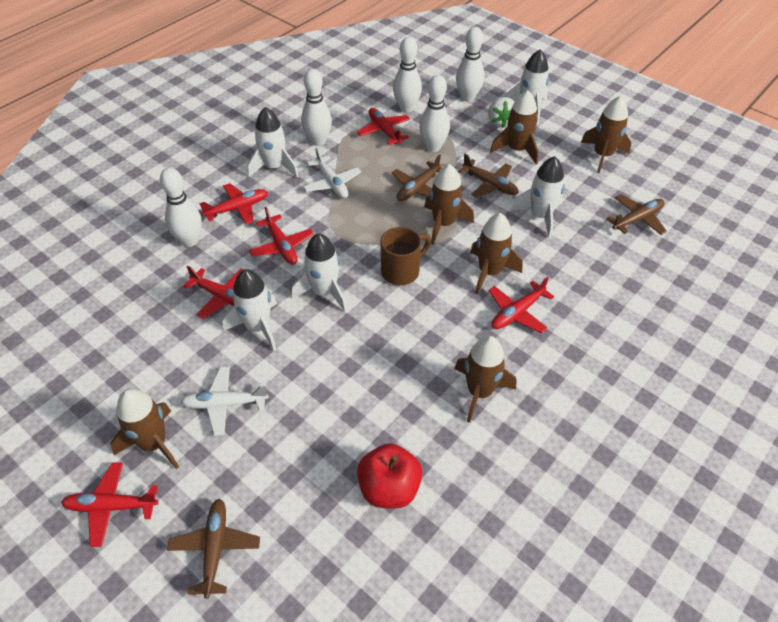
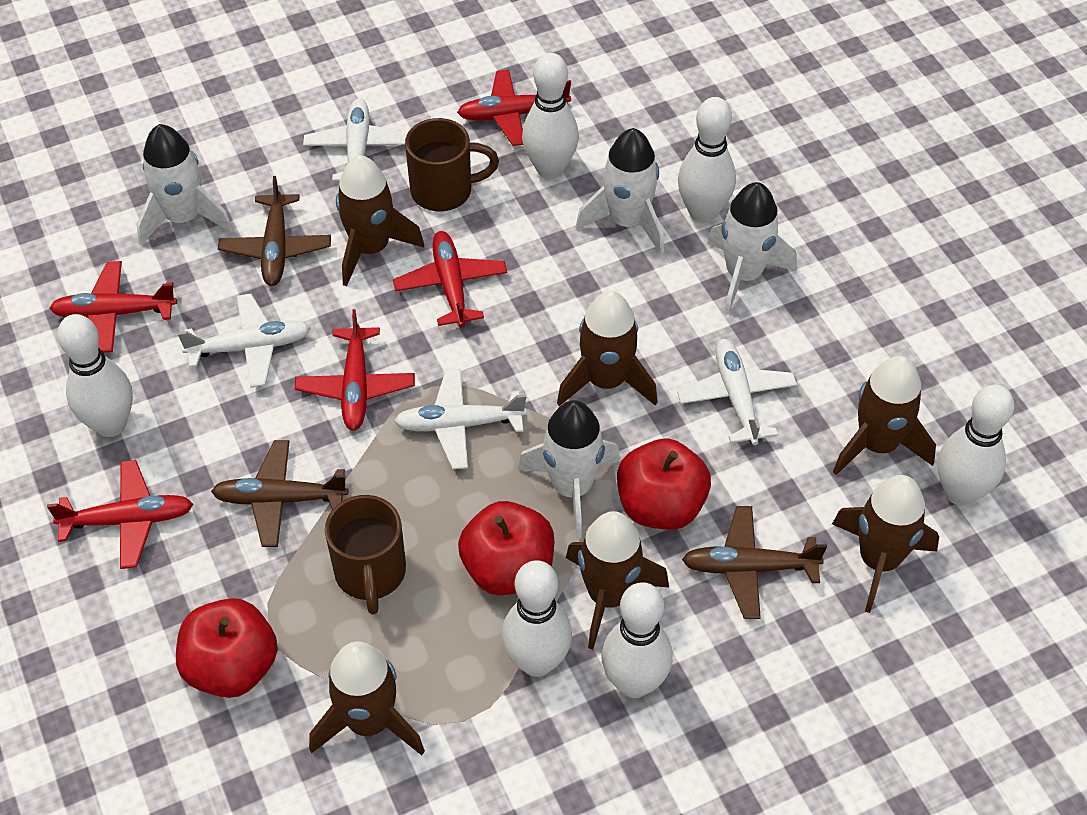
brown mug: 1 -> 2
brown plane: 4 -> 3
red apple: 1 -> 3
red plane: 6 -> 5
white bowling pin: 5 -> 6
white plane: 2 -> 4
white rocket: 5 -> 4
white strawberry: 1 -> 0

